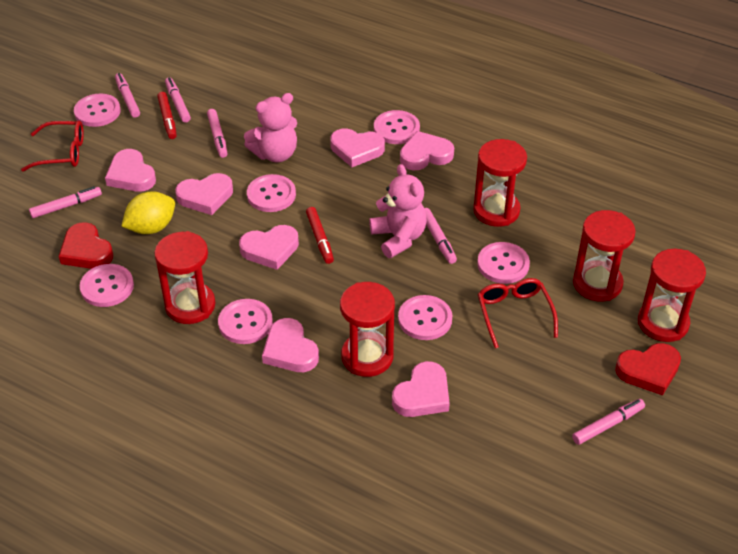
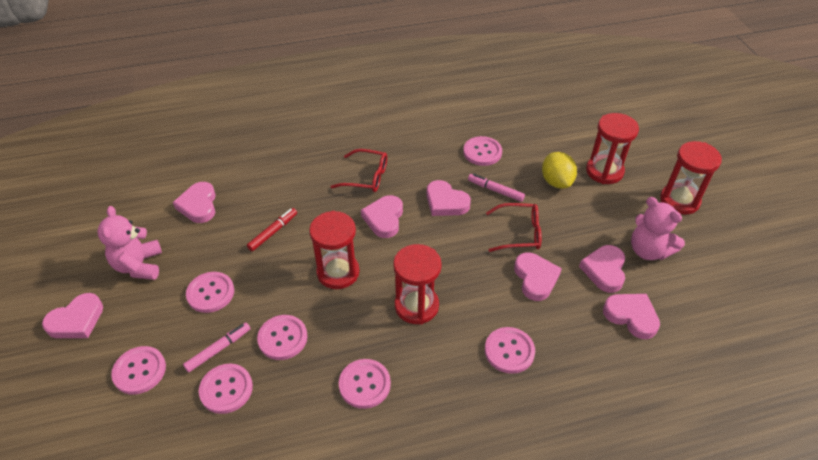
pink marker: 6 -> 2
red heart: 2 -> 0
red hourglass: 5 -> 4
red marker: 2 -> 1

